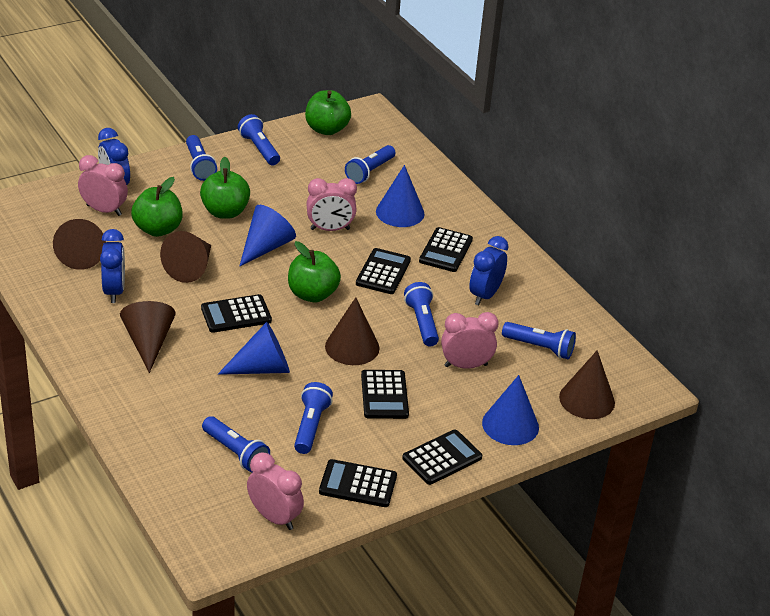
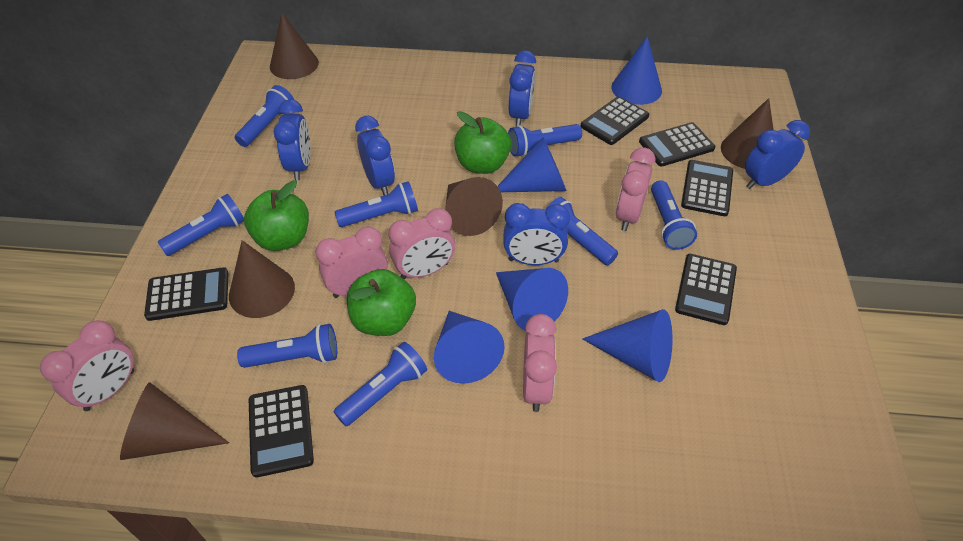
blue clock: 3 -> 5
blue cone: 4 -> 5
blue flashlight: 7 -> 8
green apple: 4 -> 3
pink clock: 4 -> 5

